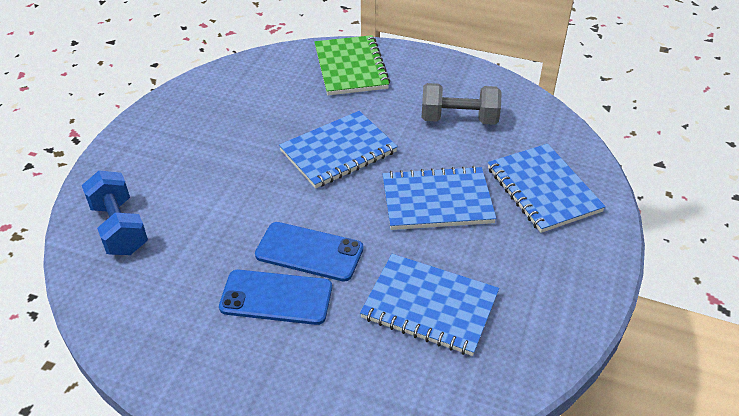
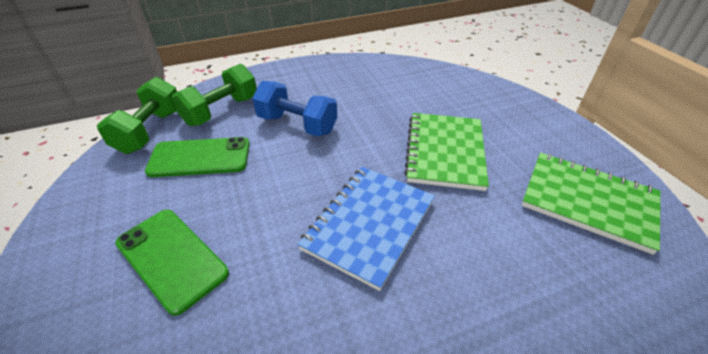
blue notebook: 4 -> 1
blue phone: 2 -> 0
green dumbbell: 0 -> 2
green notebook: 1 -> 2
green phone: 0 -> 2
grey dumbbell: 1 -> 0

